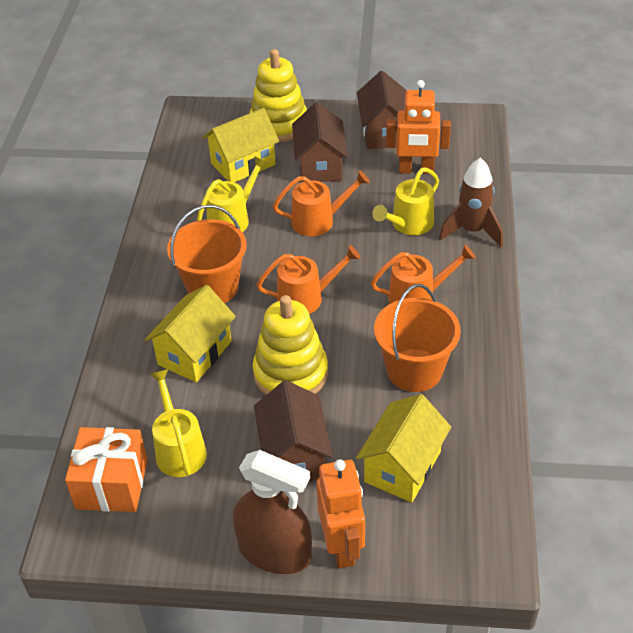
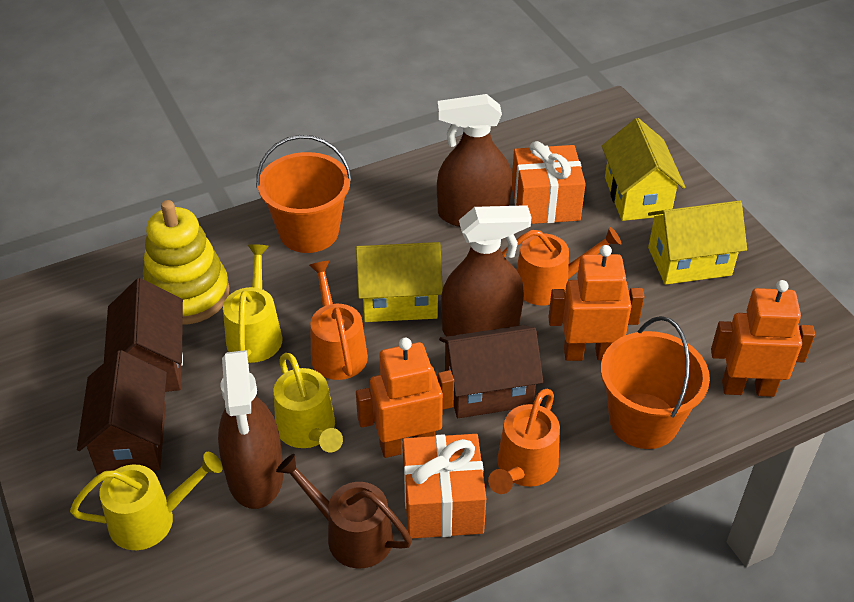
brown rocket: 1 -> 0
brown spray bottle: 1 -> 3
brown watering can: 0 -> 1
orange gift: 1 -> 2
orange robot: 2 -> 3
yellow stacking toy: 2 -> 1

